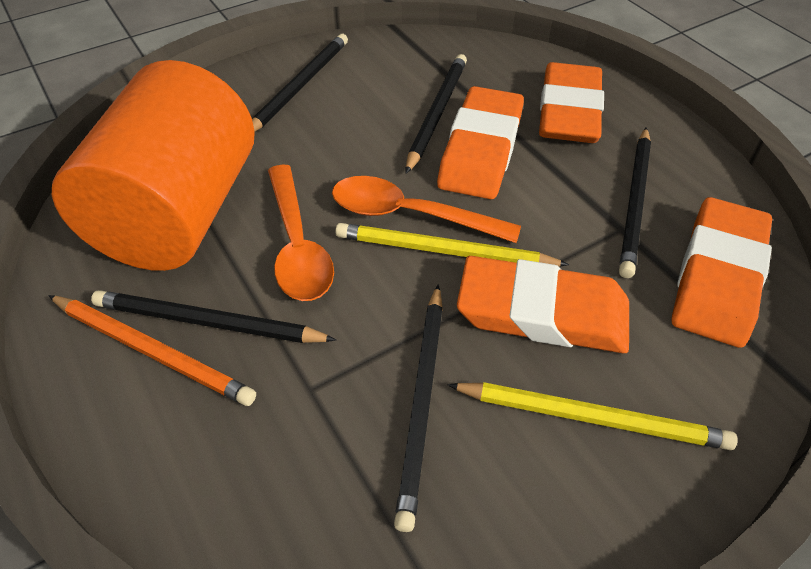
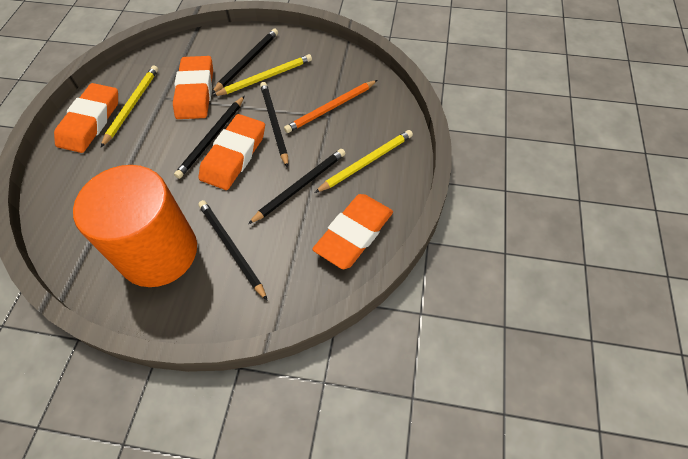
orange spoon: 2 -> 0
yellow pencil: 2 -> 3

